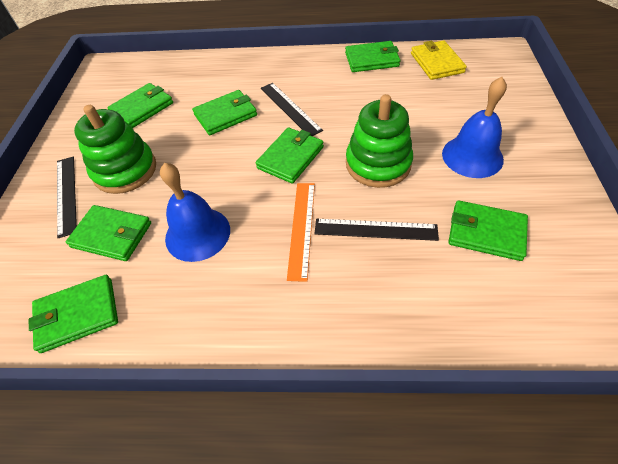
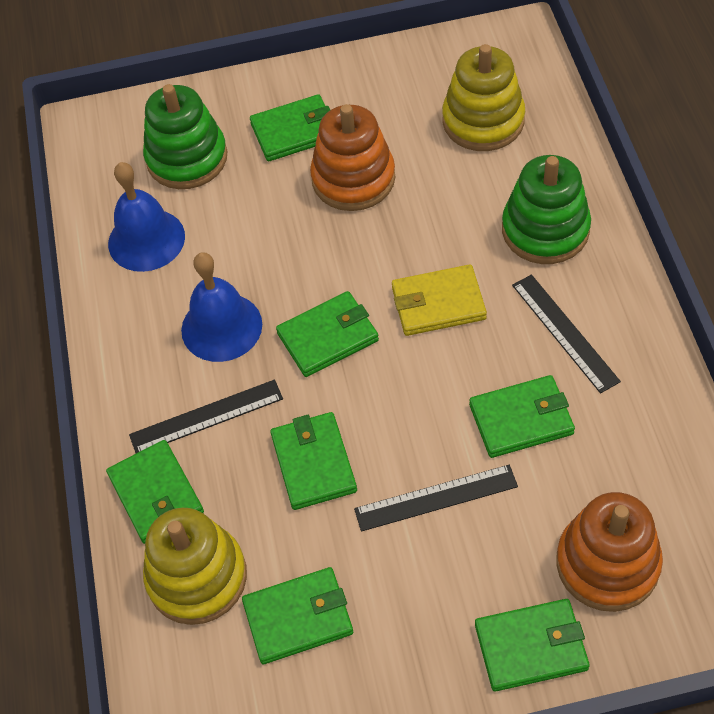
orange ruler: 1 -> 0
orange stacking toy: 0 -> 2
yellow stacking toy: 0 -> 2

